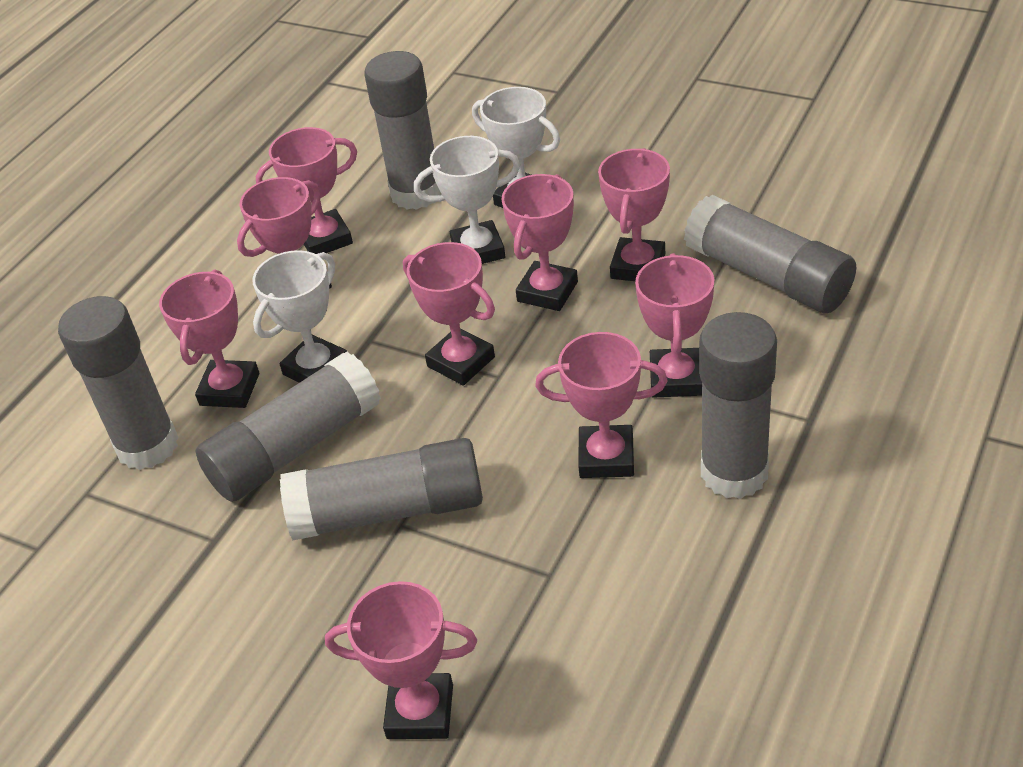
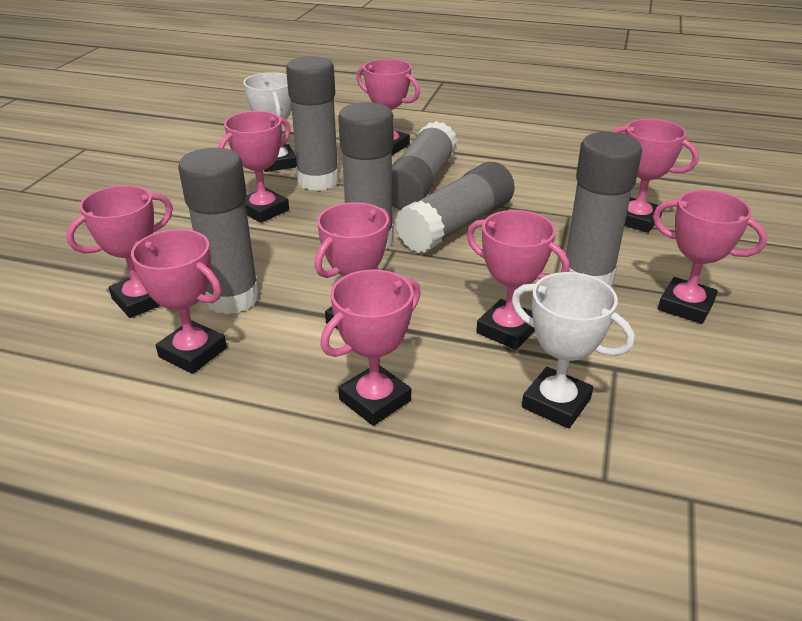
white trophy: 3 -> 2

